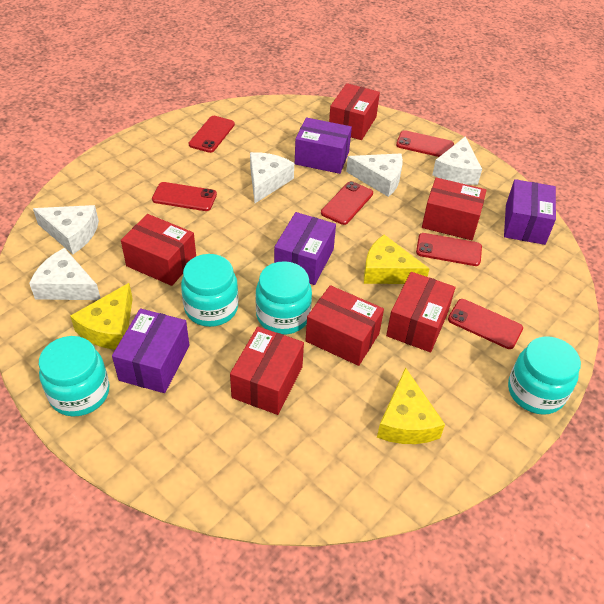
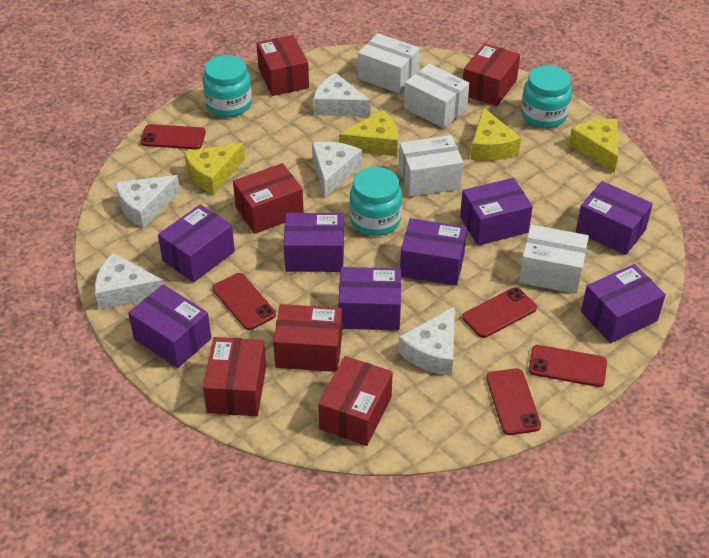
purple box: 4 -> 8
red phone: 6 -> 5
turquoise jar: 4 -> 3
white box: 0 -> 4
yellow cheese: 3 -> 4

